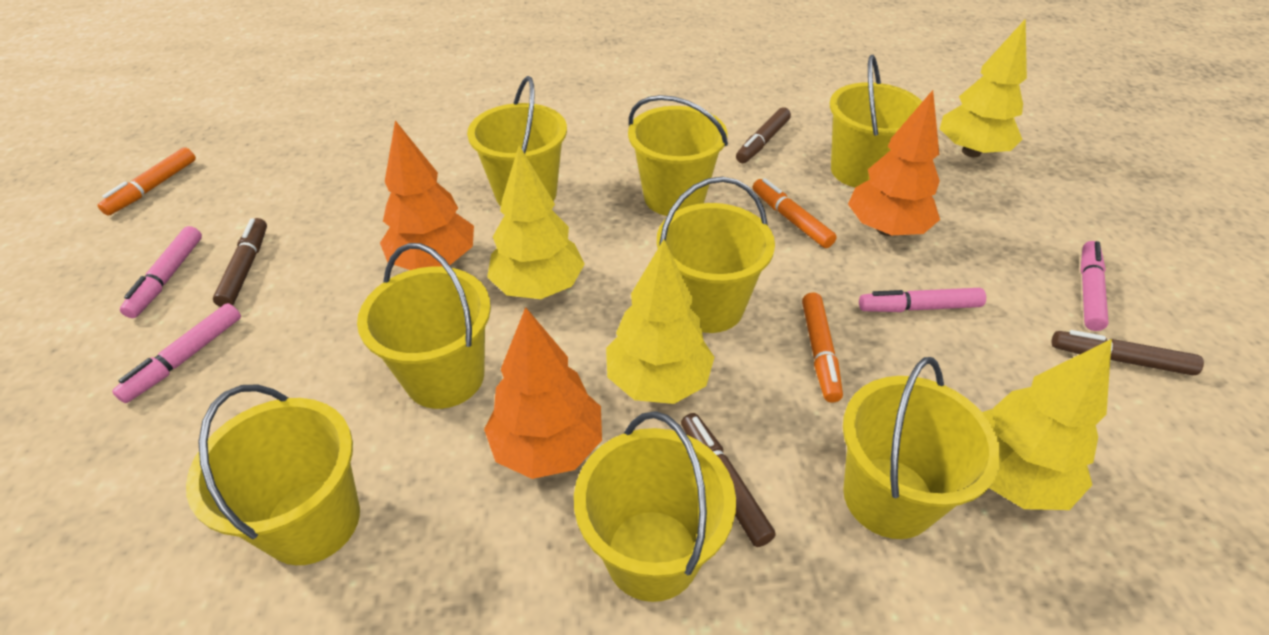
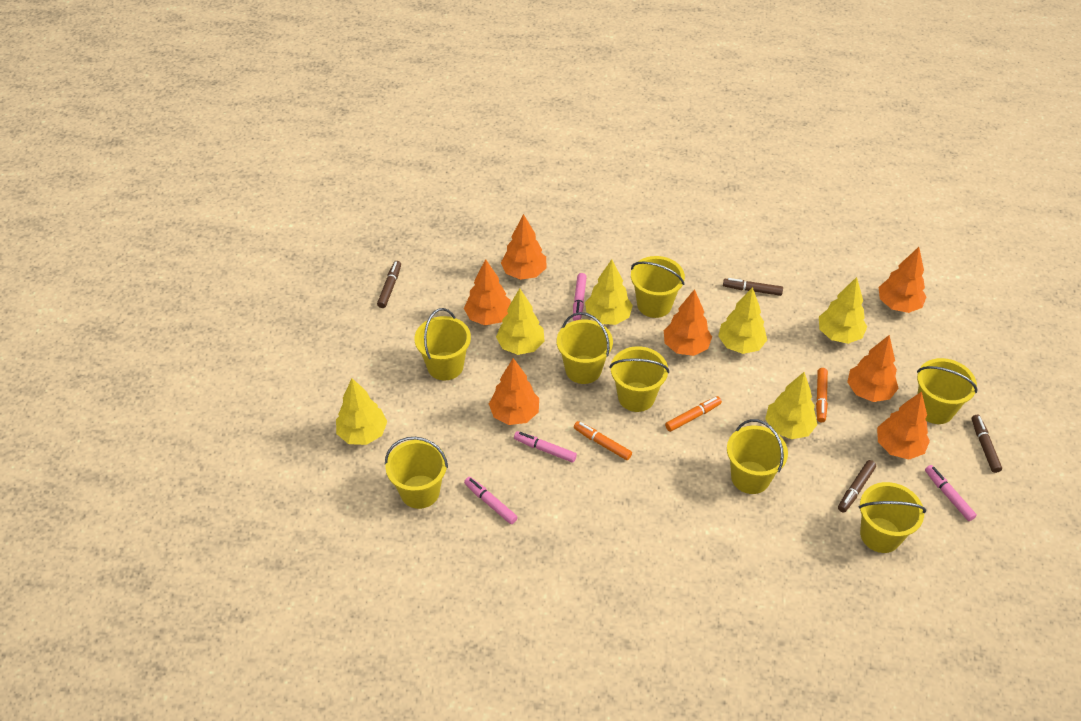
orange tree: 3 -> 7
yellow tree: 4 -> 6

